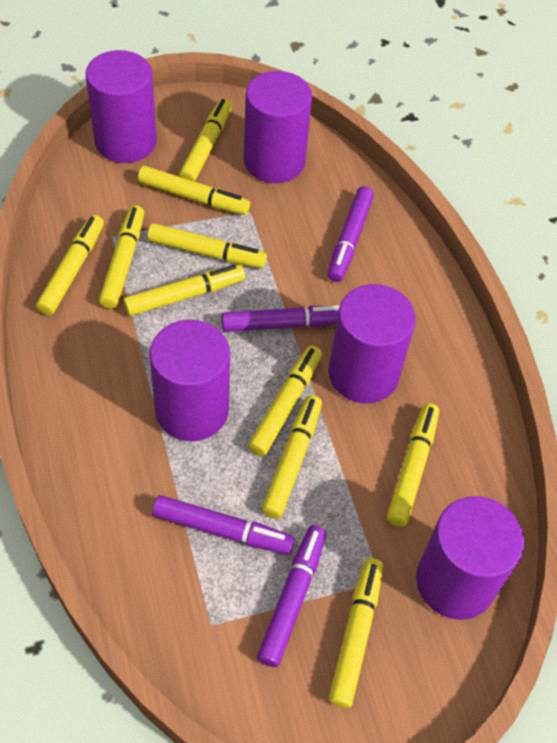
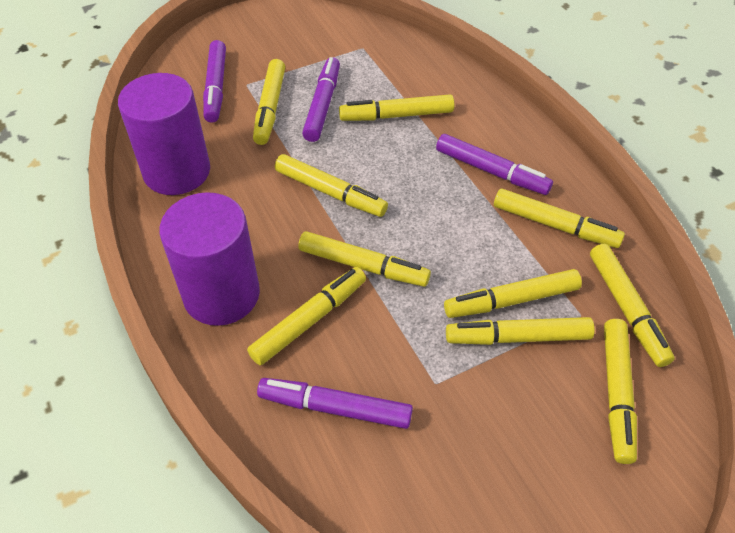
purple cylinder: 5 -> 2

